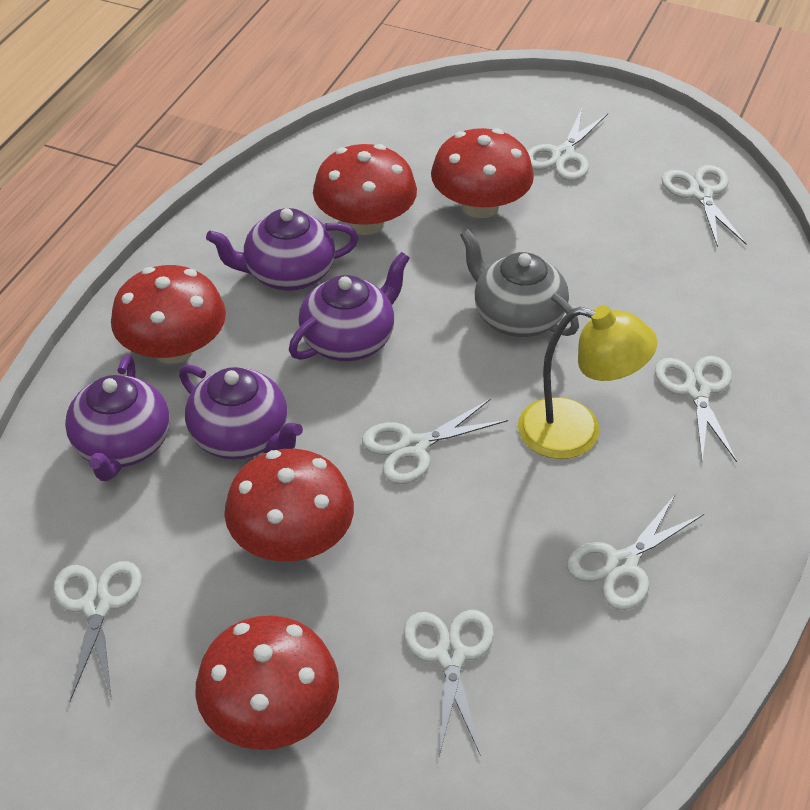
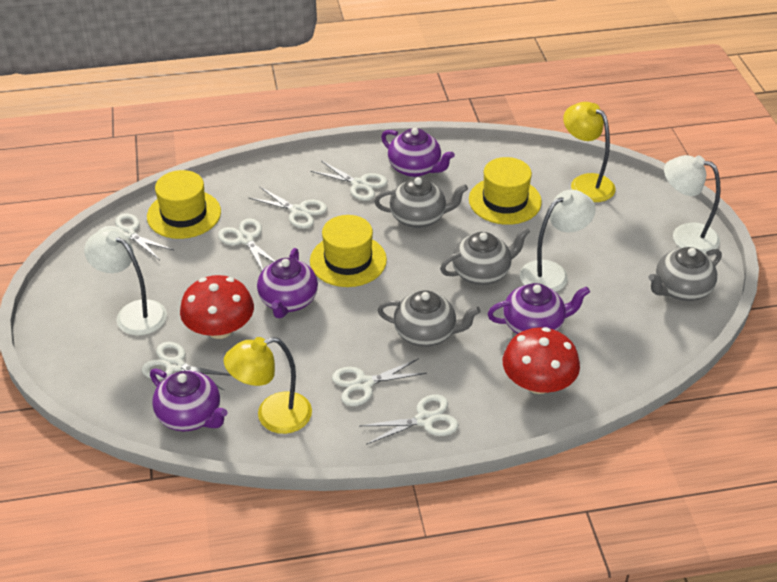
grey teapot: 1 -> 4
red mushroom: 5 -> 2
white lamp: 0 -> 3
yellow hat: 0 -> 3
yellow lamp: 1 -> 2

